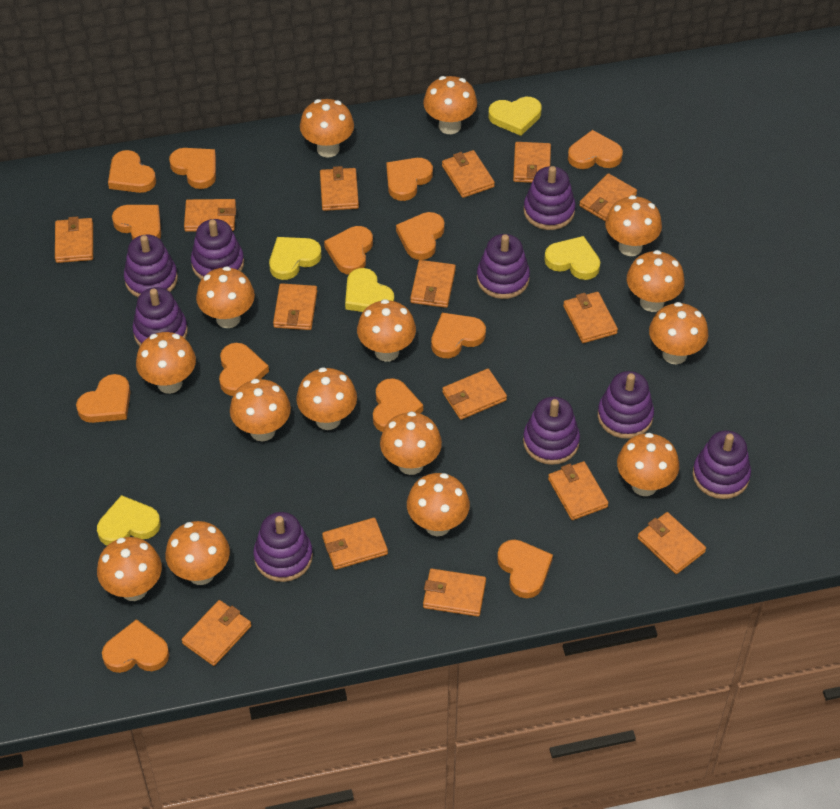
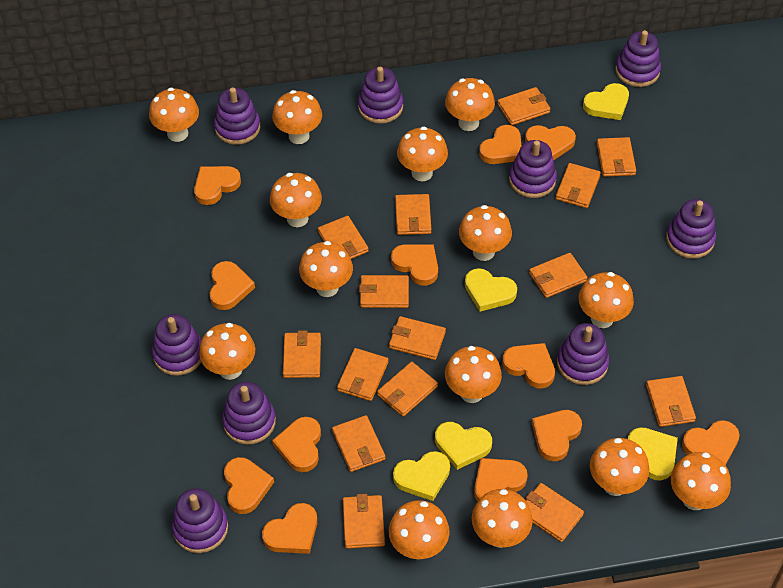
orange heart: 13 -> 12
orange mushroom: 15 -> 14

